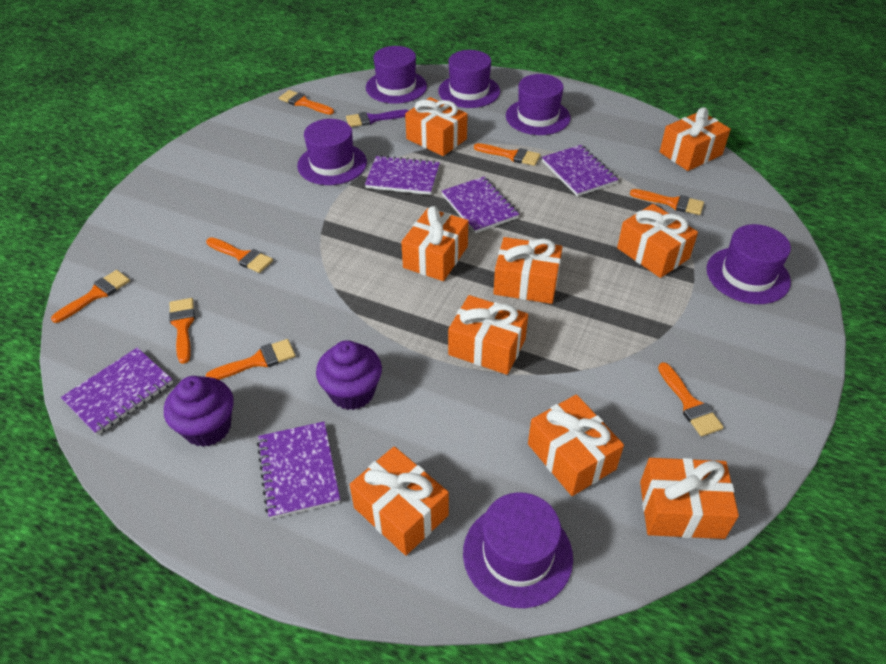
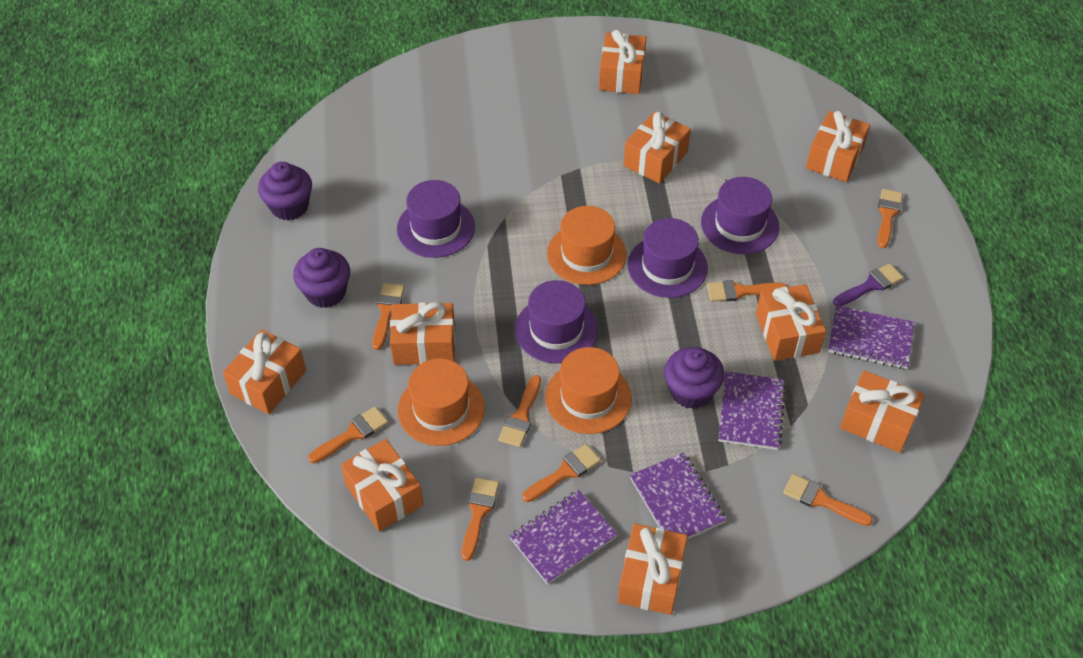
orange hat: 0 -> 3
purple cupcake: 2 -> 3
purple hat: 6 -> 4
purple notebook: 5 -> 4

